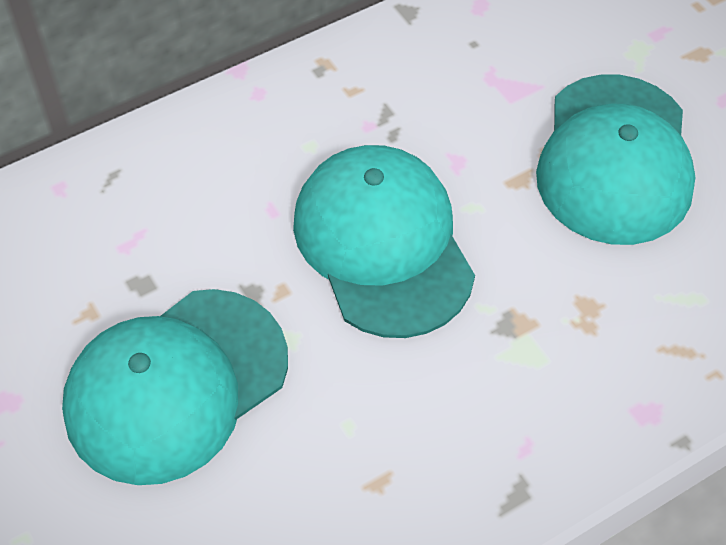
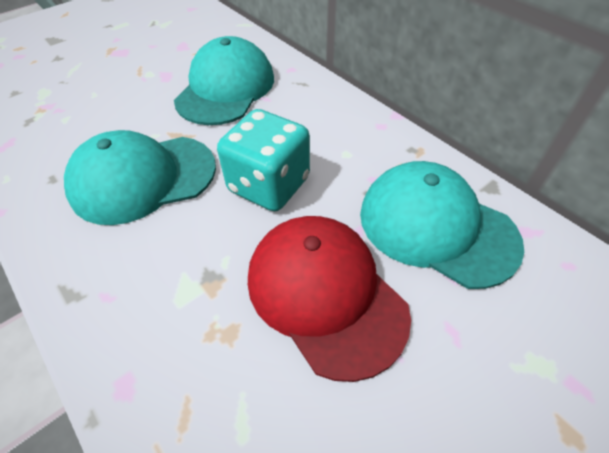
red cap: 0 -> 1
turquoise dice: 0 -> 1

